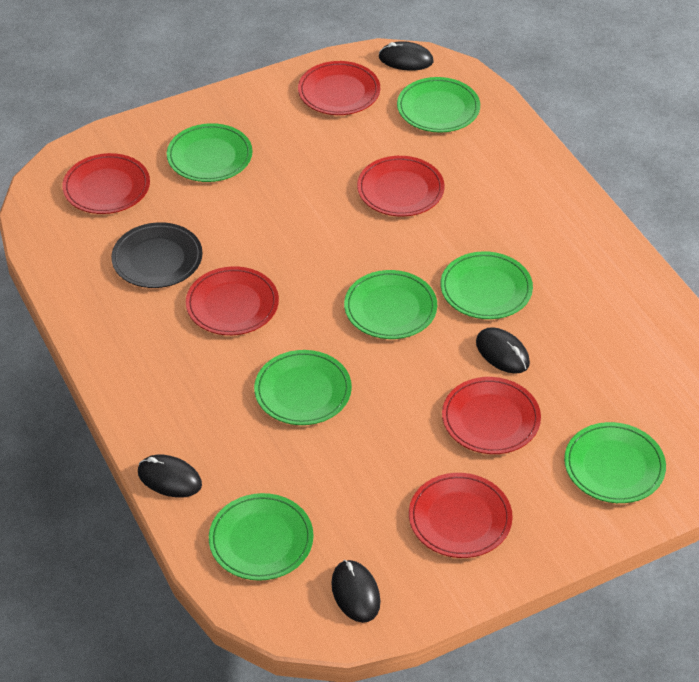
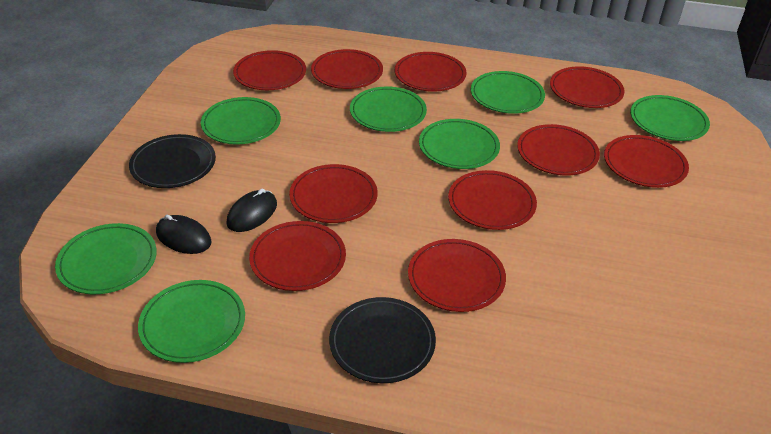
black mouse: 4 -> 2
black plate: 1 -> 2
red plate: 6 -> 10

